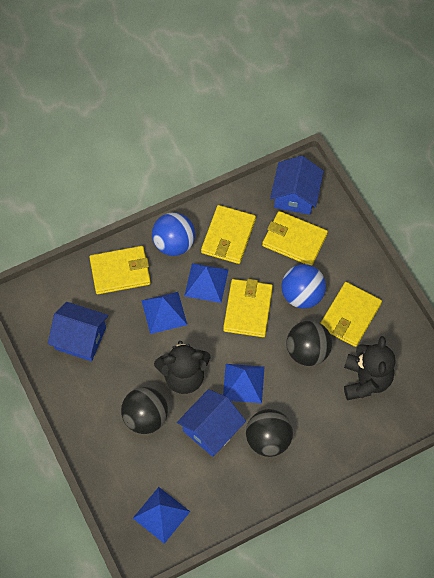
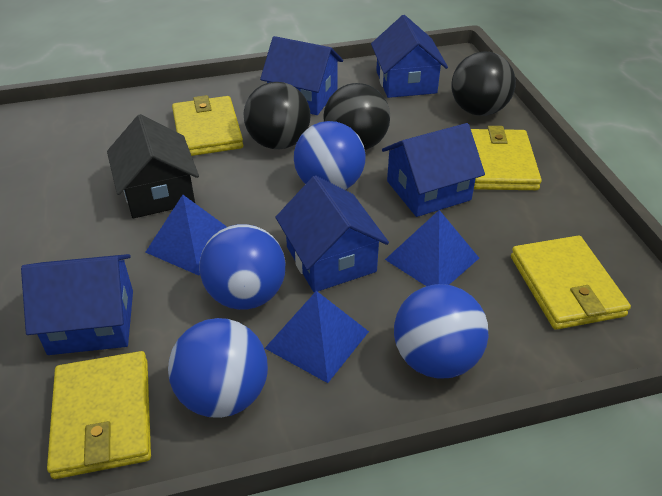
black house: 0 -> 1
black teddy bear: 2 -> 0
blue ball: 2 -> 4
blue house: 3 -> 5
blue pyramid: 4 -> 3
yellow wallet: 5 -> 4

